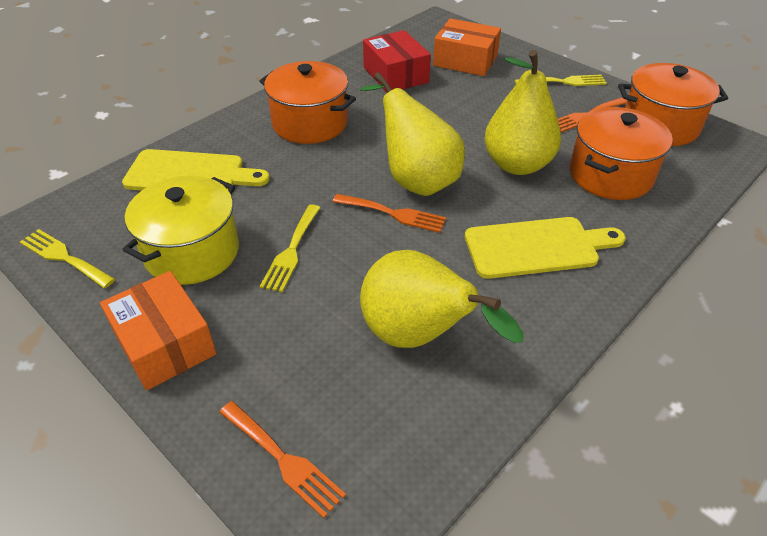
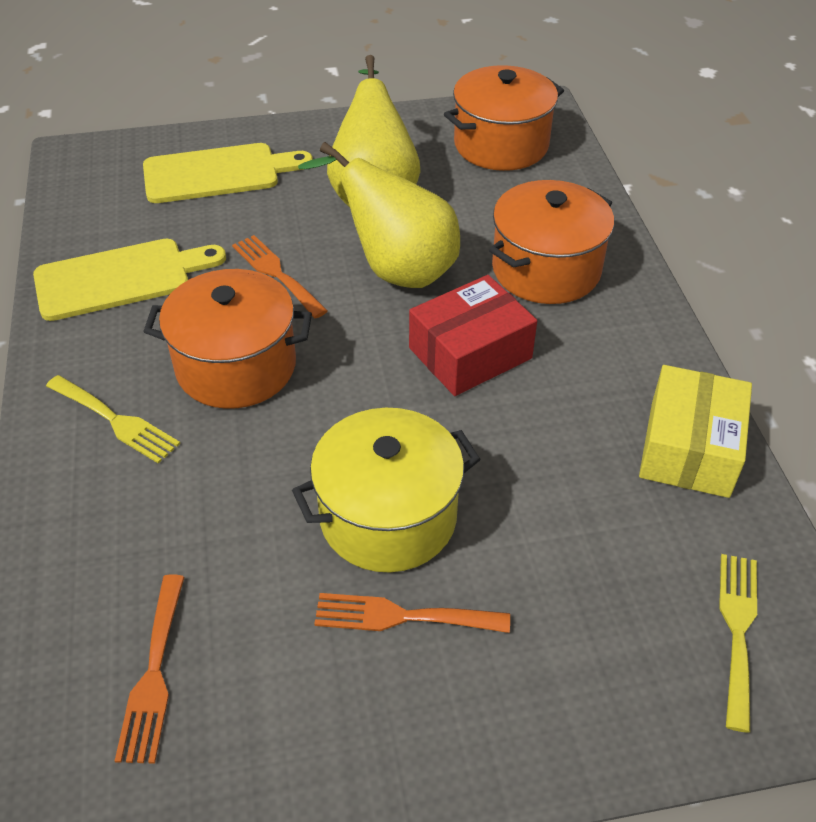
orange box: 2 -> 0
yellow box: 0 -> 1
yellow fork: 3 -> 2
yellow pear: 3 -> 2

